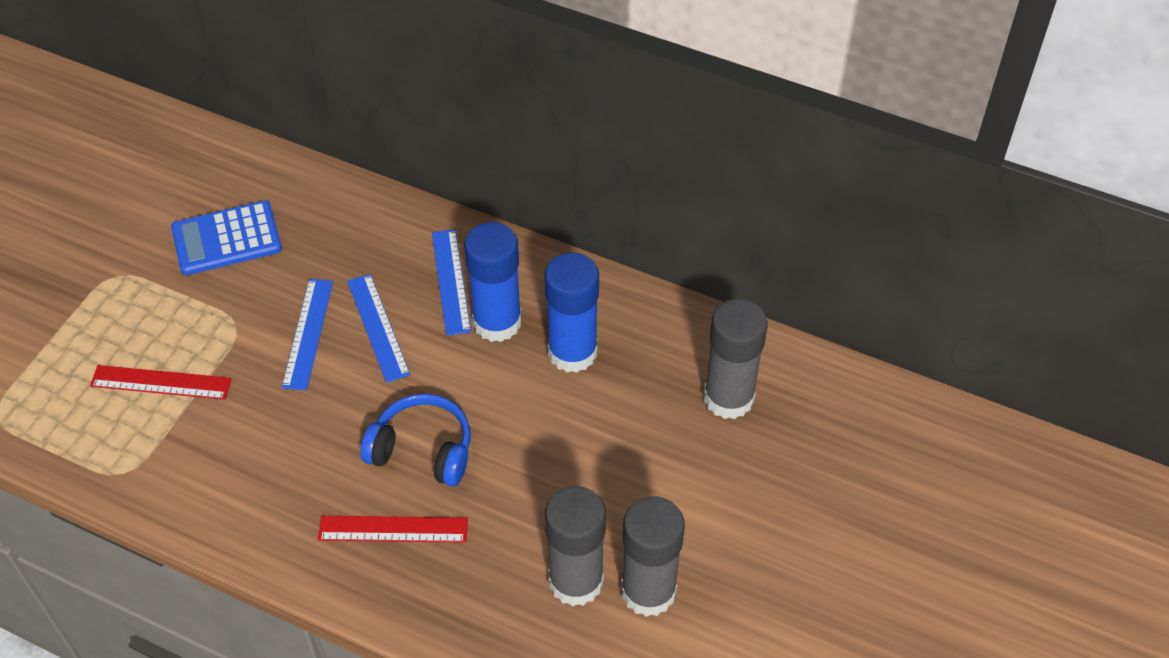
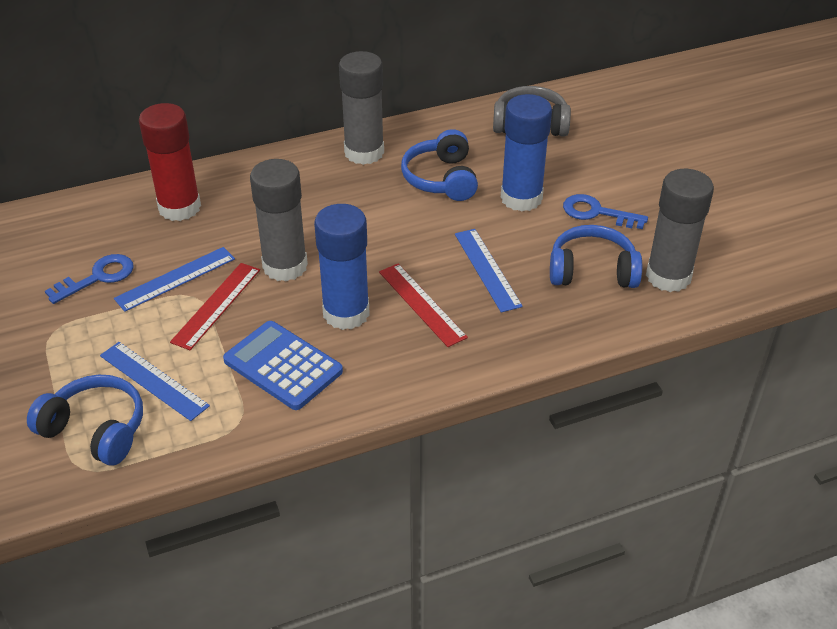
blue headphones: 1 -> 3
blue key: 0 -> 2
grey headphones: 0 -> 1
red glue stick: 0 -> 1

